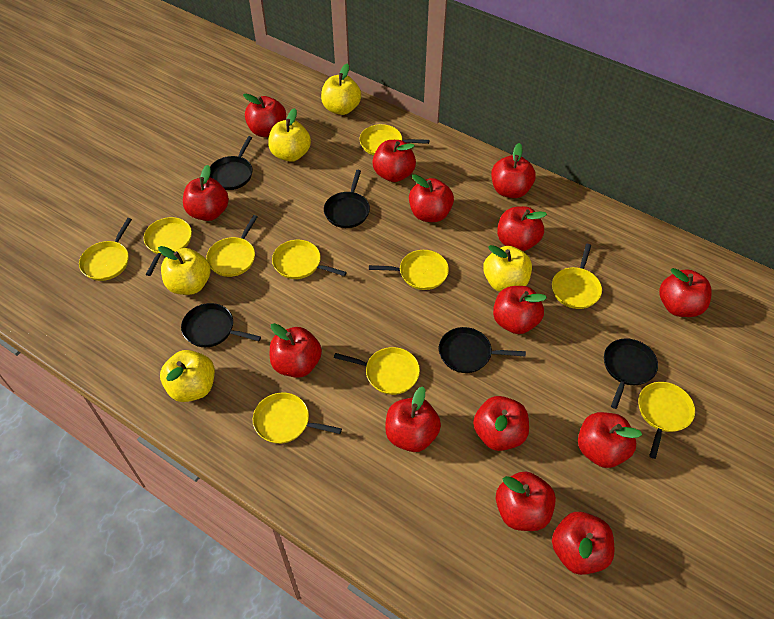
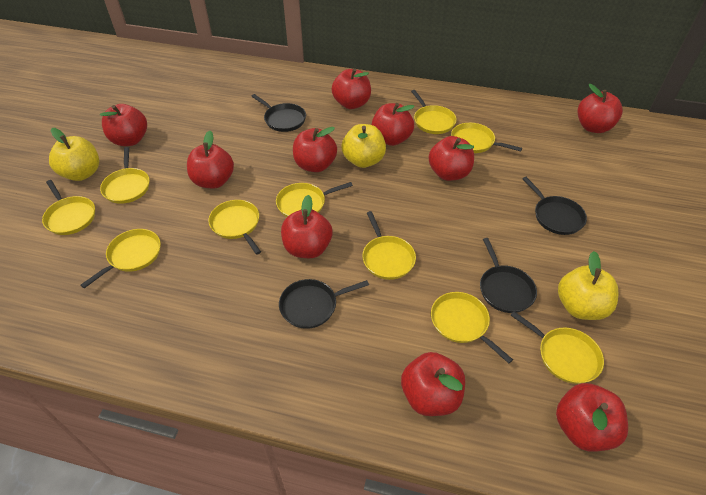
black pan: 5 -> 4
red apple: 14 -> 10
yellow apple: 5 -> 3

